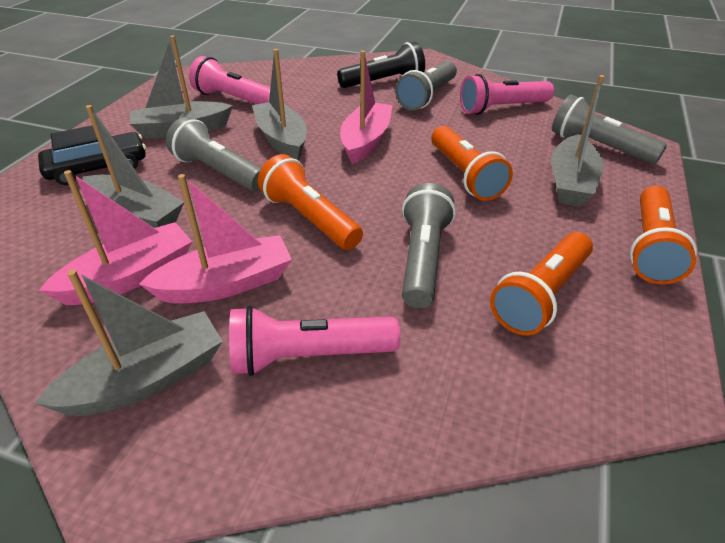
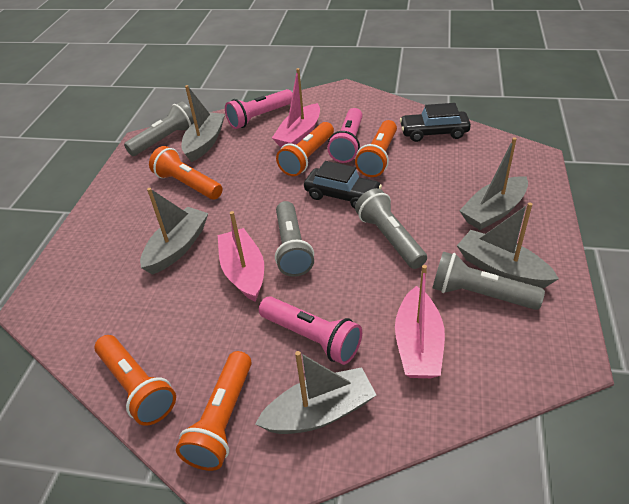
black car: 1 -> 2
black flashlight: 1 -> 0
orange flashlight: 4 -> 5

